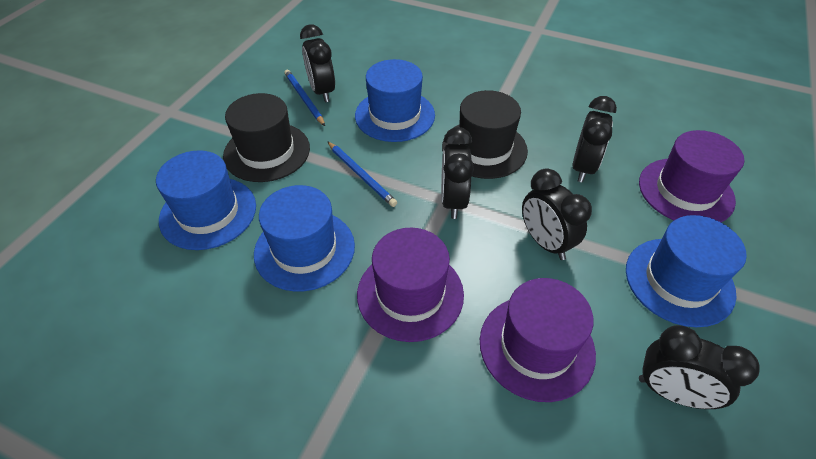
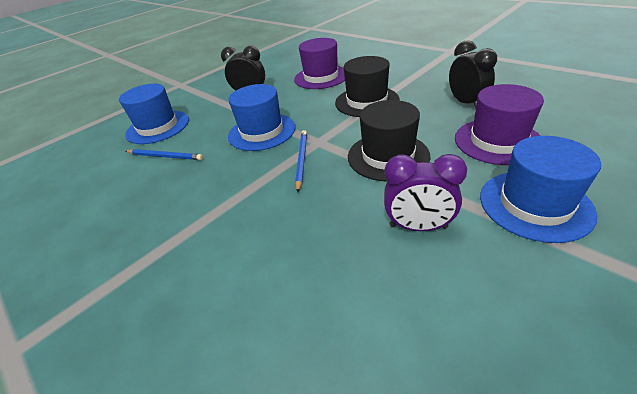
black clock: 5 -> 2
blue hat: 4 -> 3
purple clock: 0 -> 1
purple hat: 3 -> 2

